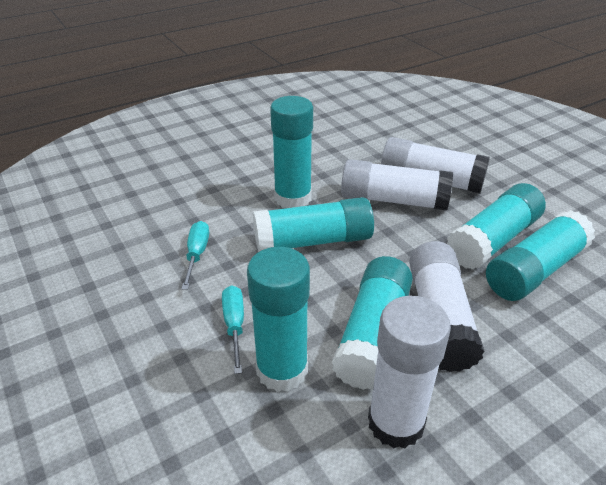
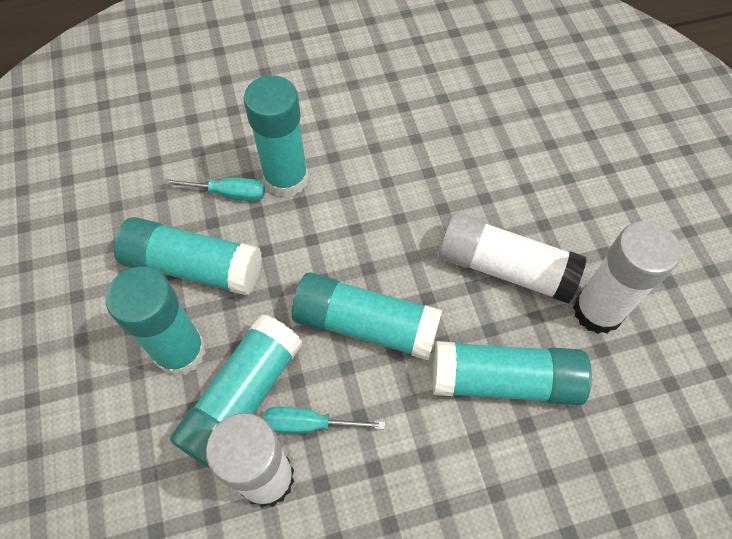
white glue stick: 4 -> 3

